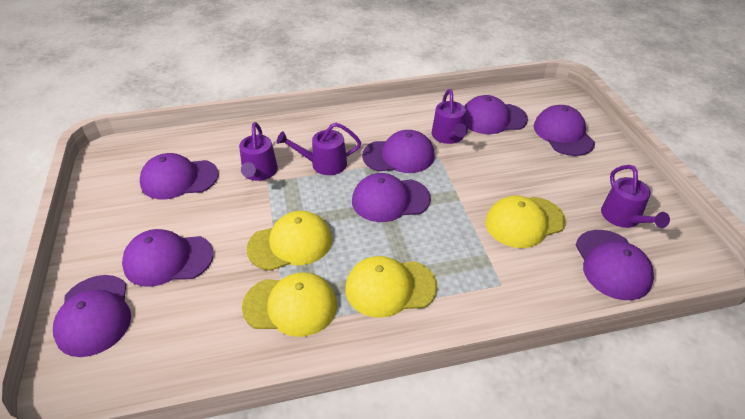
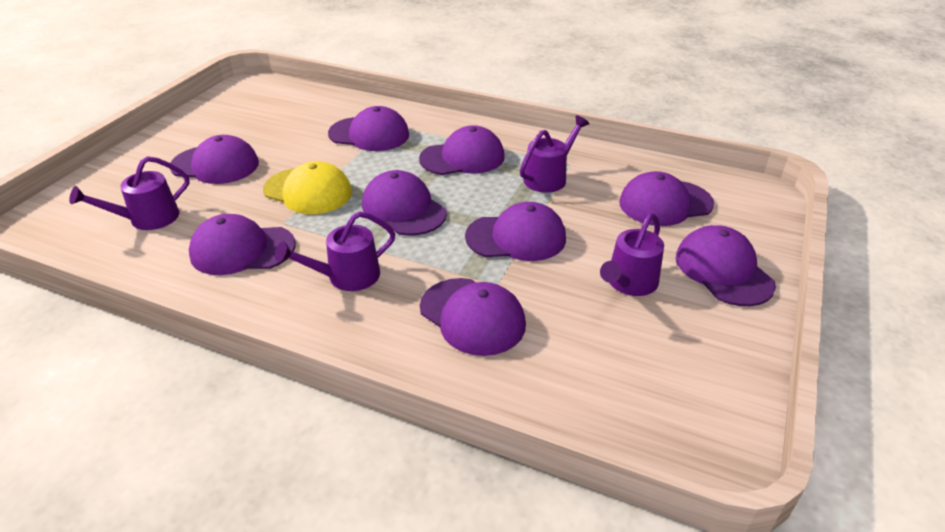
purple cap: 8 -> 9
yellow cap: 4 -> 1

